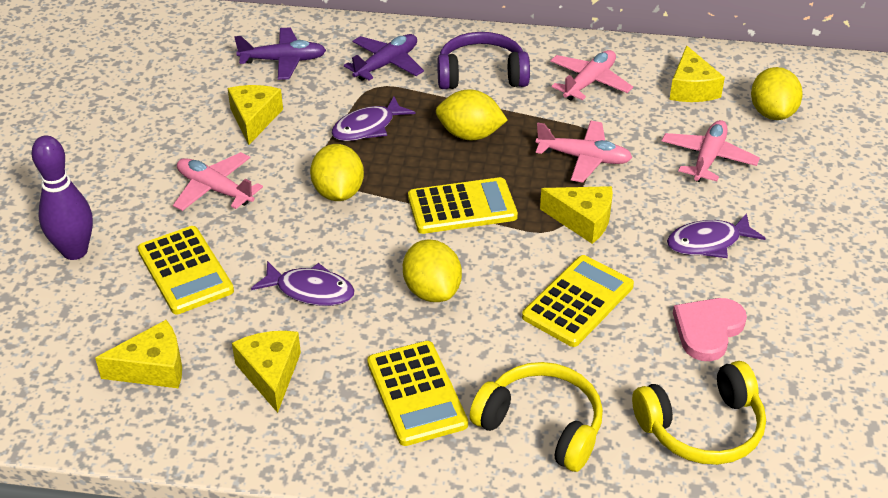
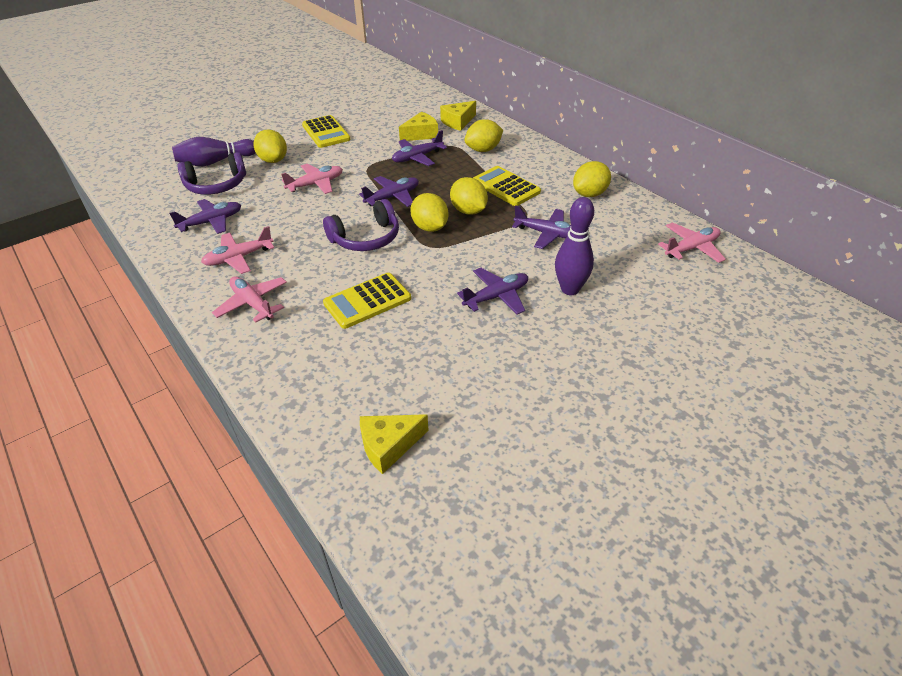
pink heart: 1 -> 0
purple bowling pin: 1 -> 2
purple fish: 3 -> 0
purple headphones: 1 -> 2
purple plane: 2 -> 5
yellow calculator: 4 -> 3
yellow cheese: 5 -> 3
yellow headphones: 2 -> 0
yellow lemon: 4 -> 5

